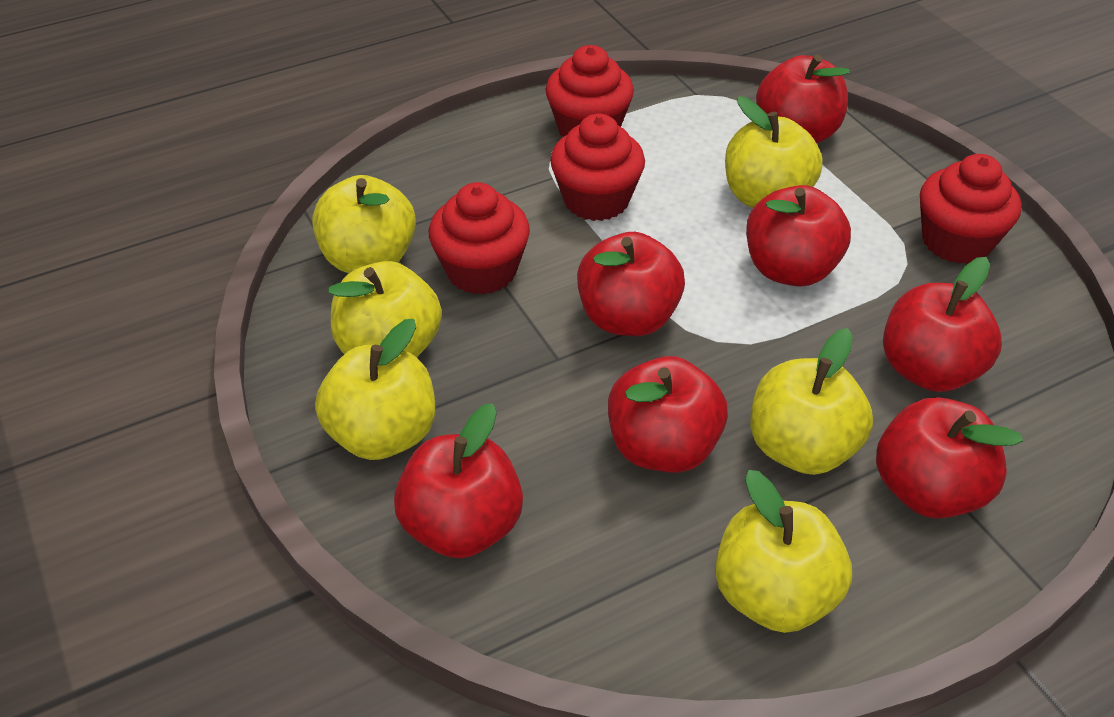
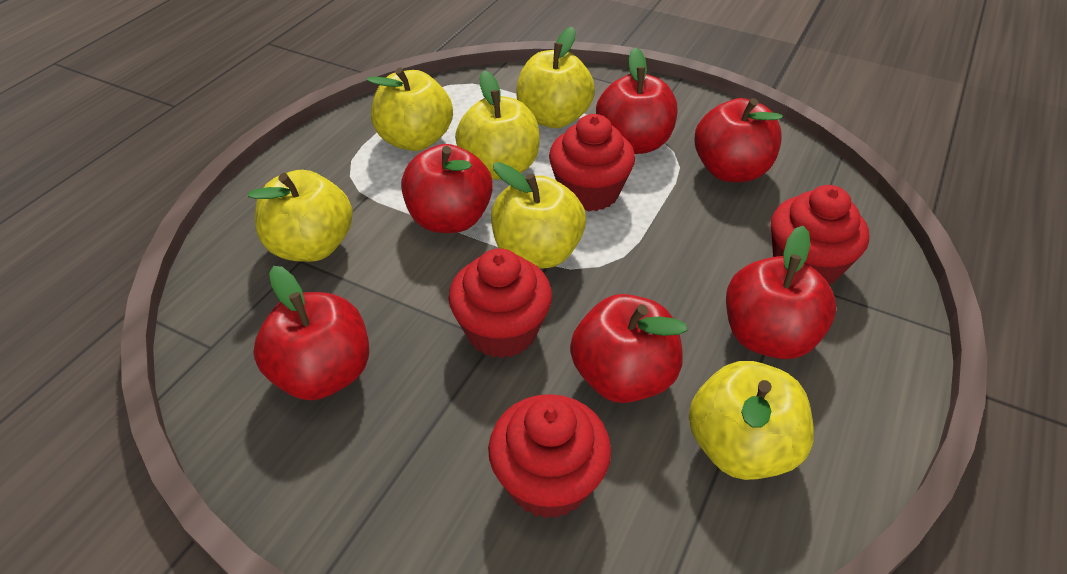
red apple: 7 -> 6

